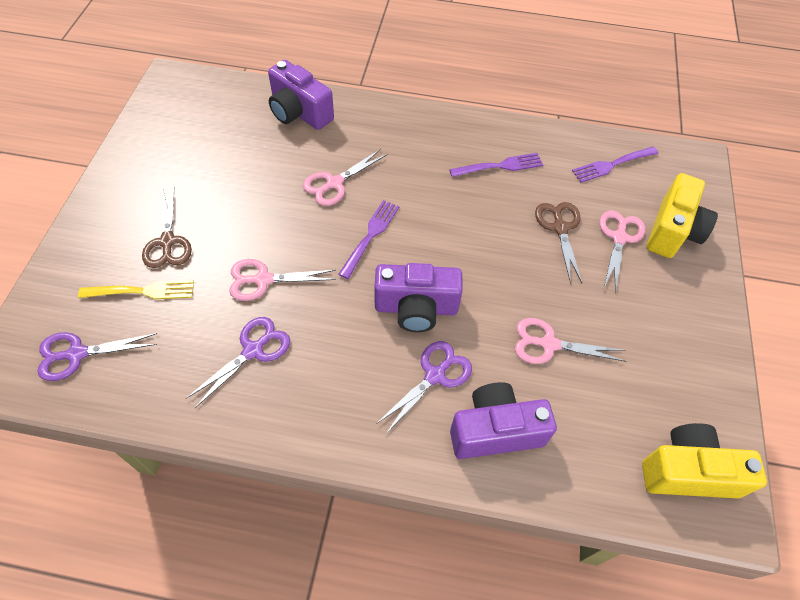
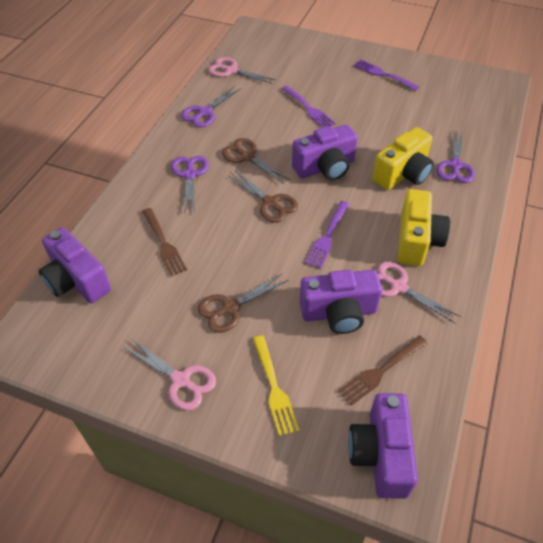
brown fork: 0 -> 2
brown scissors: 2 -> 3
pink scissors: 4 -> 3
purple camera: 3 -> 4

